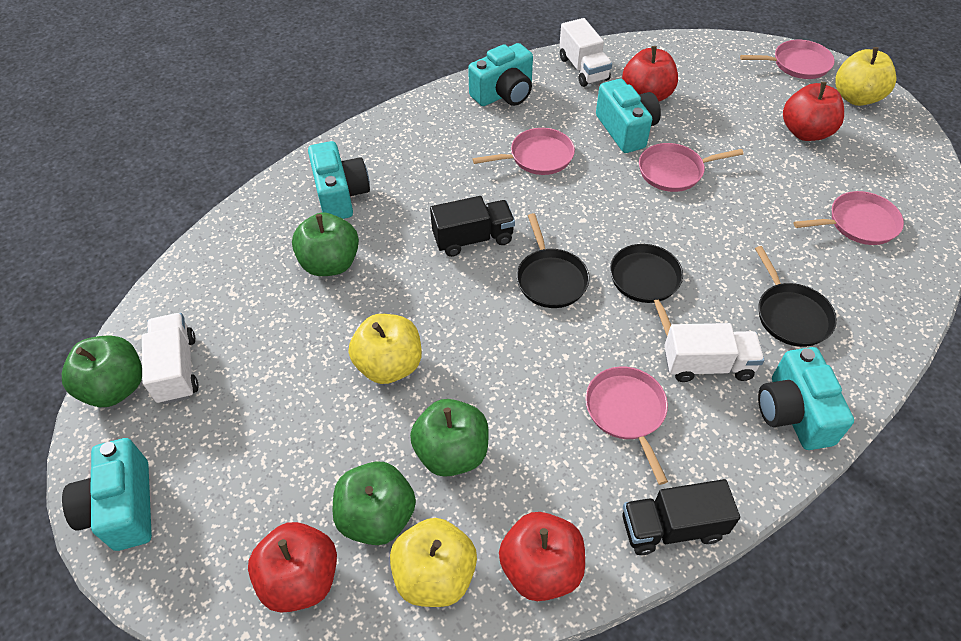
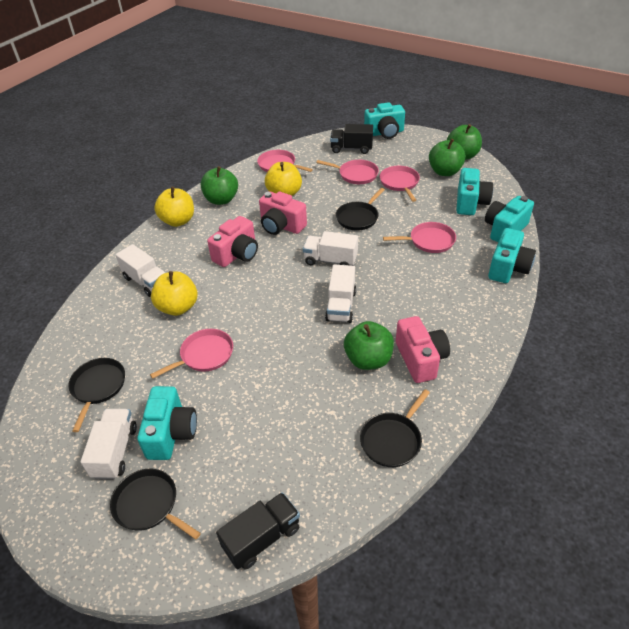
black pan: 3 -> 4
pink camera: 0 -> 3
red apple: 4 -> 0
white truck: 3 -> 4

